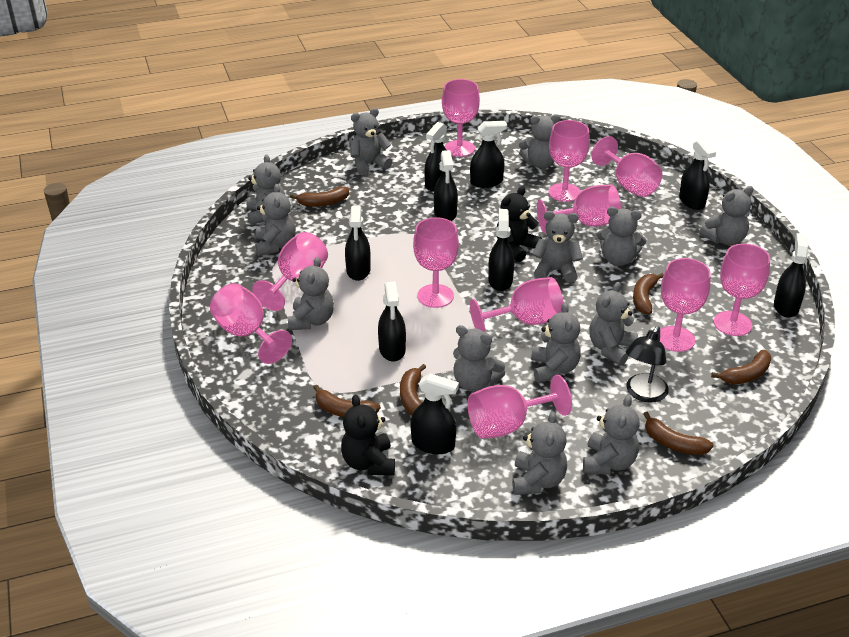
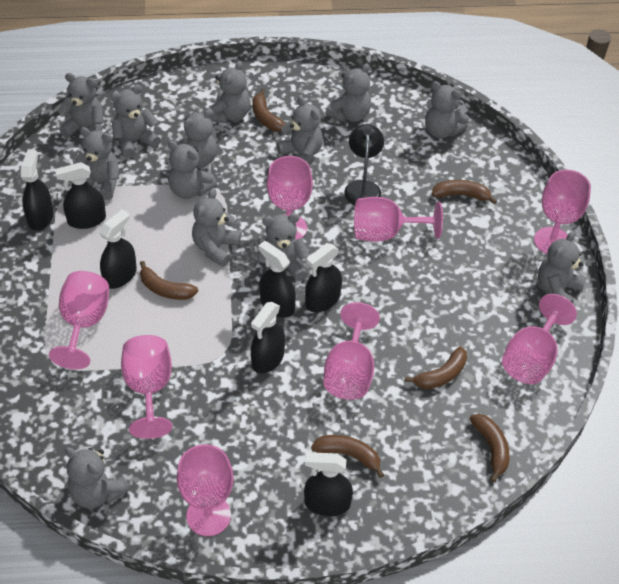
black spray bottle: 9 -> 7
black teddy bear: 2 -> 0
pink goblet: 11 -> 8

